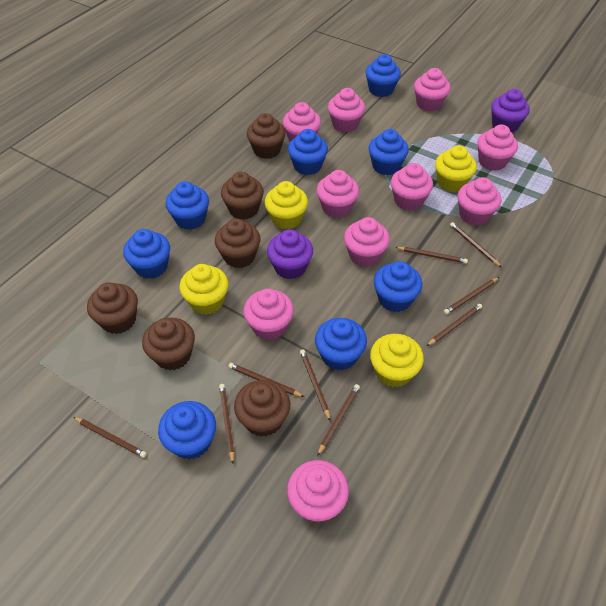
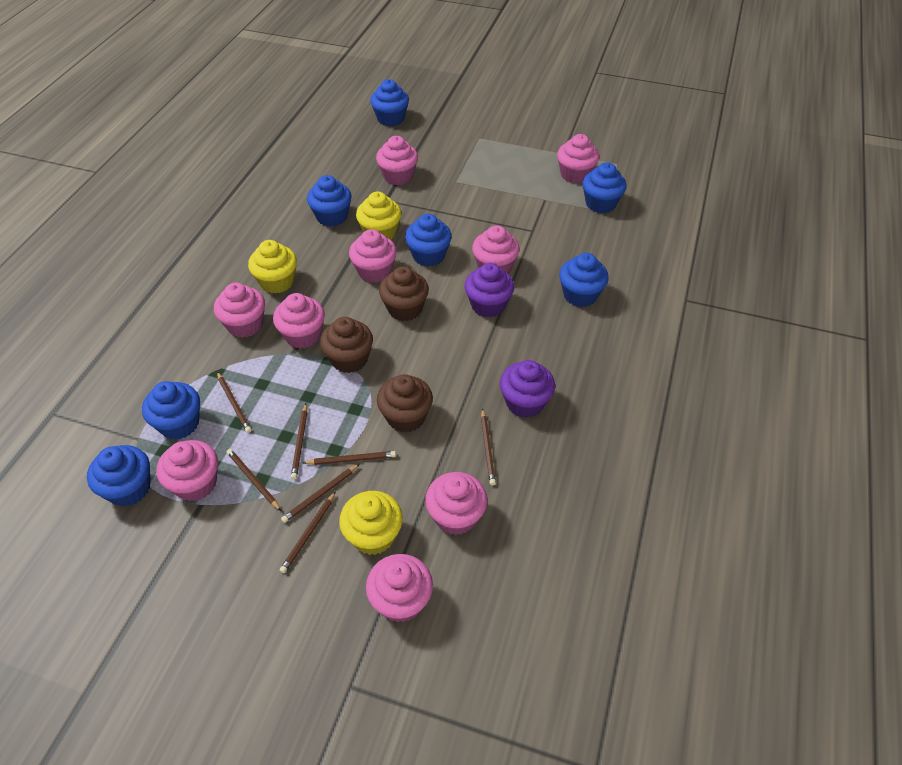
blue cupcake: 8 -> 7
brown cupcake: 6 -> 3
brown pencil: 9 -> 7
pink cupcake: 10 -> 9
yellow cupcake: 4 -> 3

